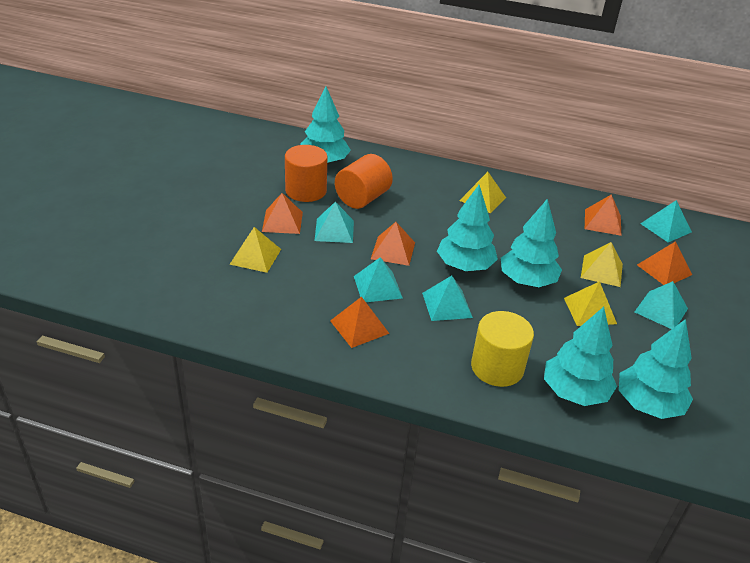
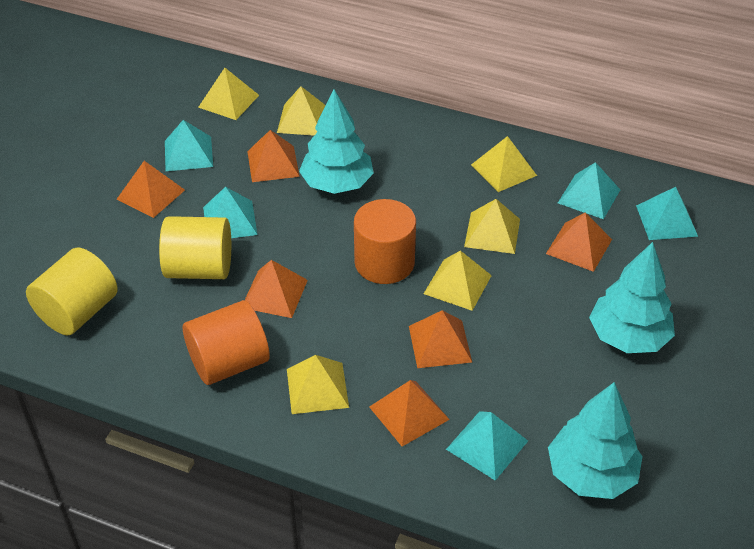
orange pyramid: 5 -> 6
turquoise tree: 5 -> 3
yellow cylinder: 1 -> 2
yellow pyramid: 4 -> 6

